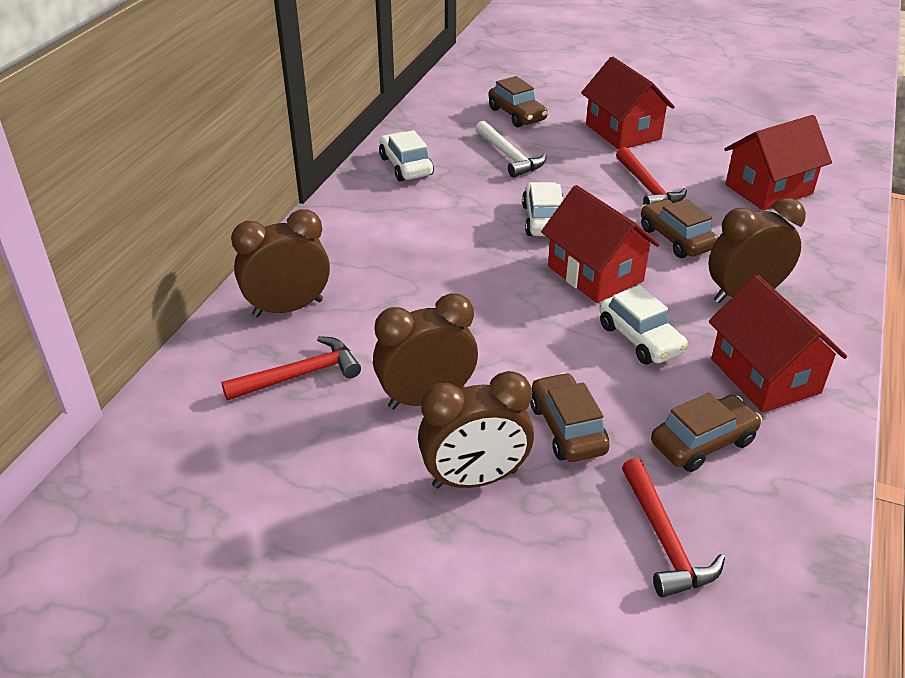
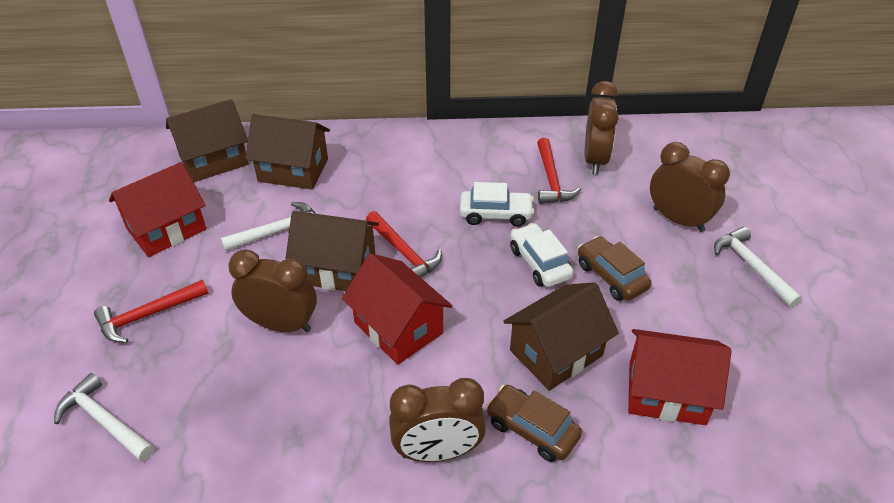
brown car: 4 -> 2
brown house: 0 -> 4
red house: 4 -> 3
white car: 3 -> 2
white hammer: 1 -> 3

